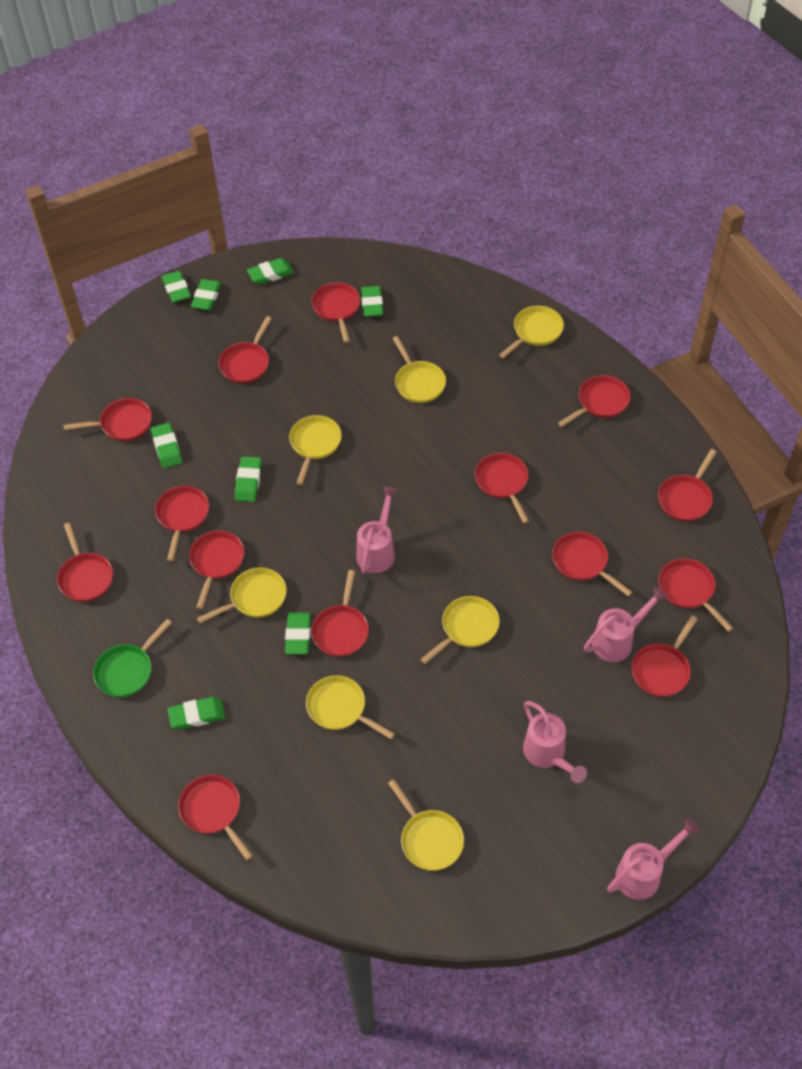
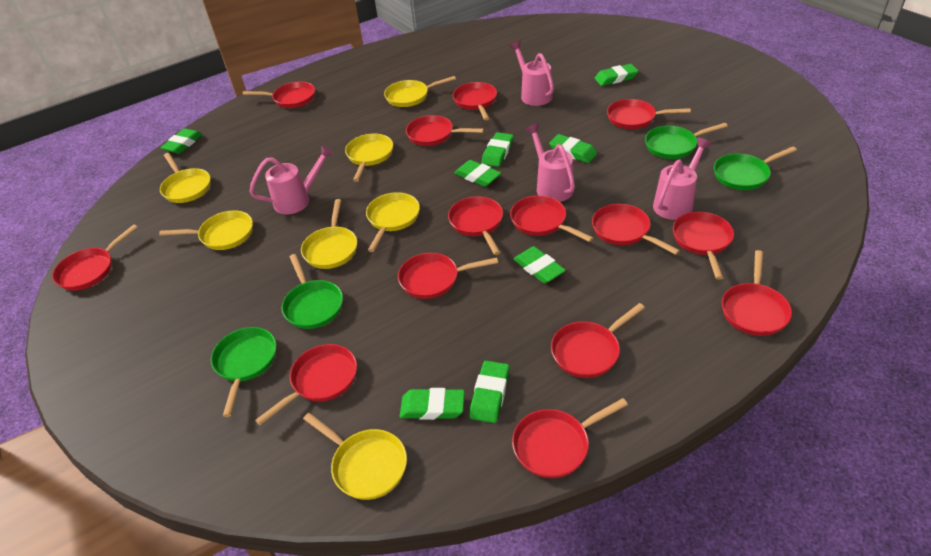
green pan: 1 -> 4

